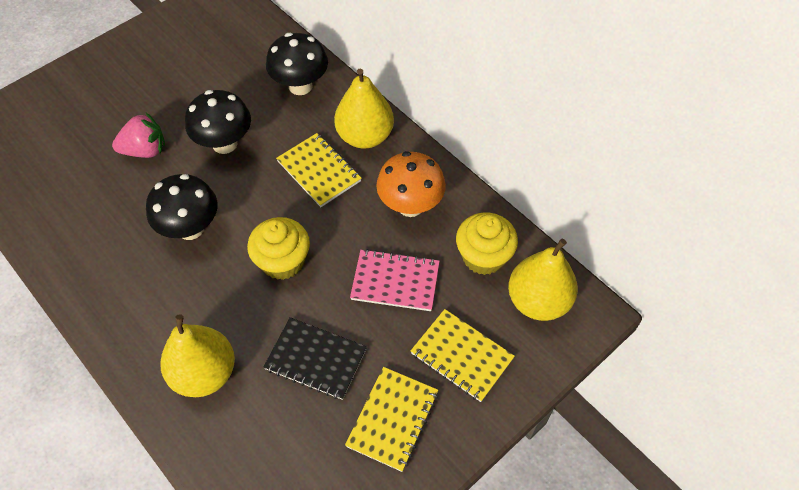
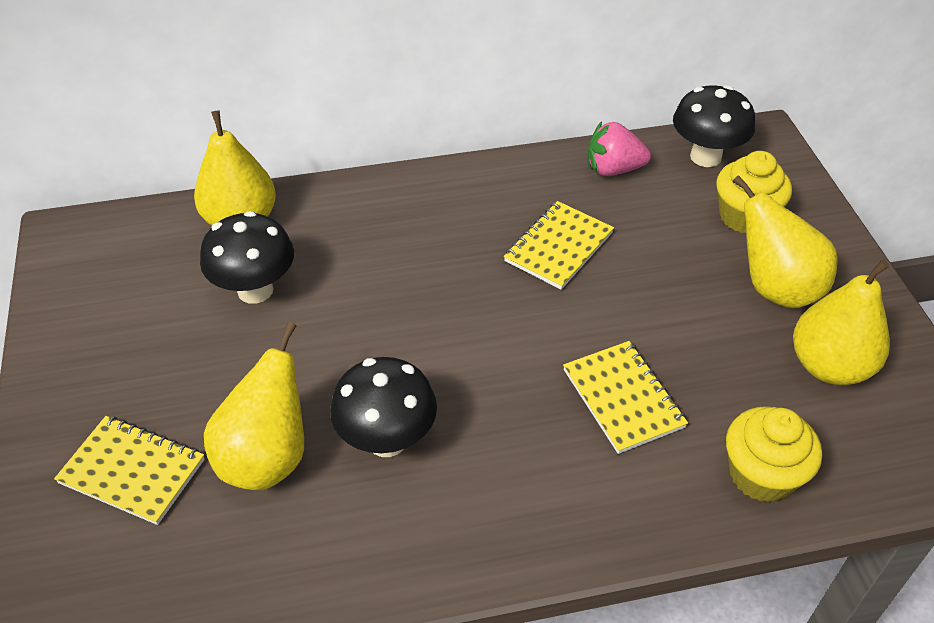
black notebook: 1 -> 0
orange mushroom: 1 -> 0
pink notebook: 1 -> 0
yellow pear: 3 -> 4

